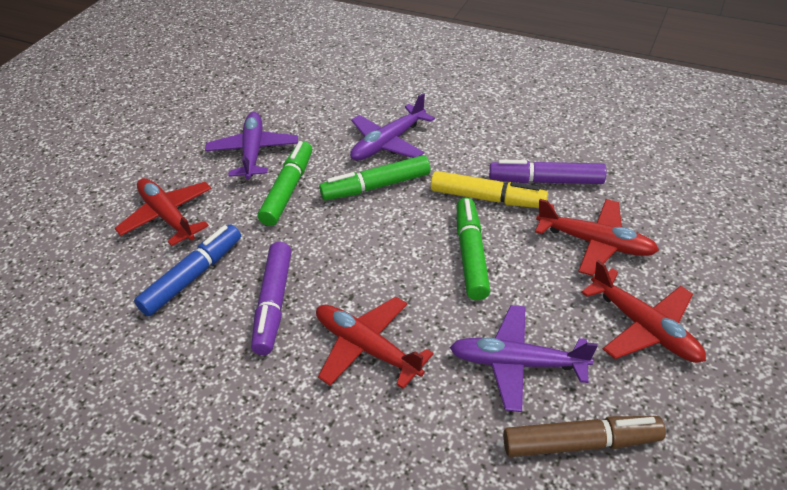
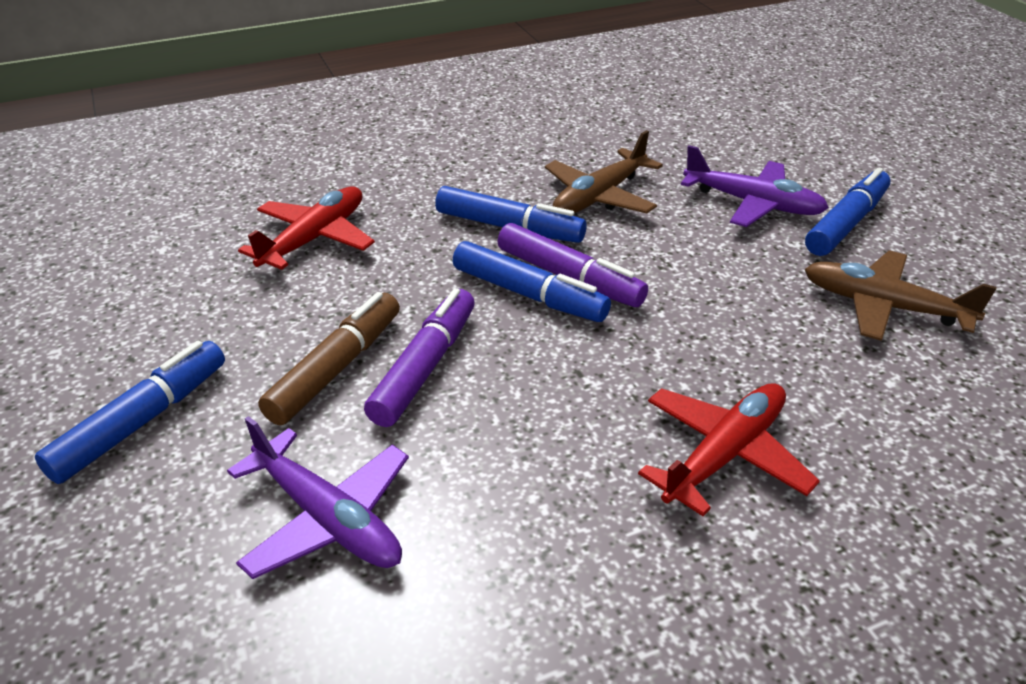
blue marker: 1 -> 4
brown plane: 0 -> 2
green marker: 3 -> 0
purple plane: 3 -> 2
red plane: 4 -> 2
yellow marker: 1 -> 0

